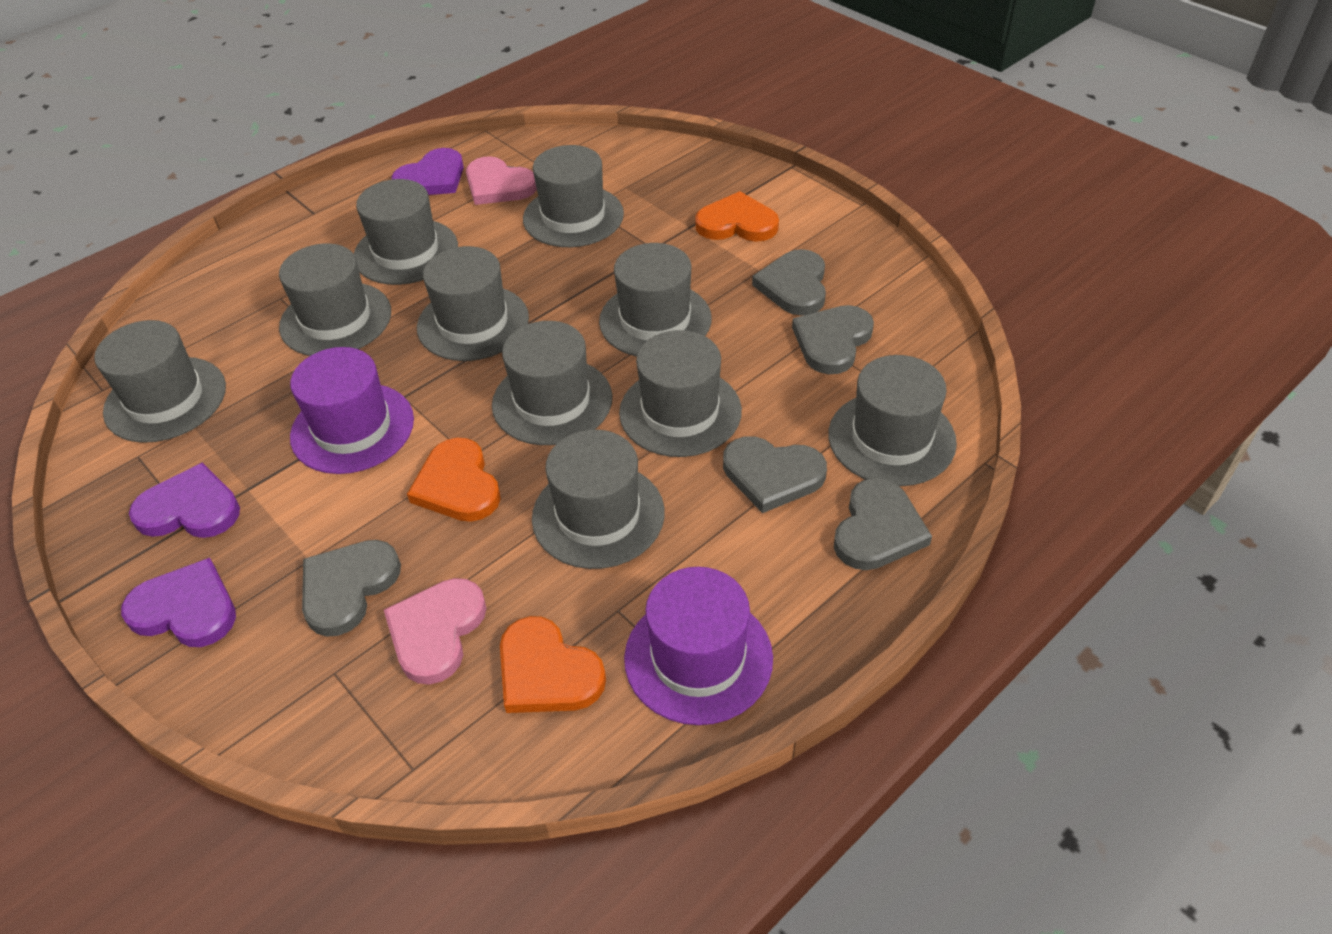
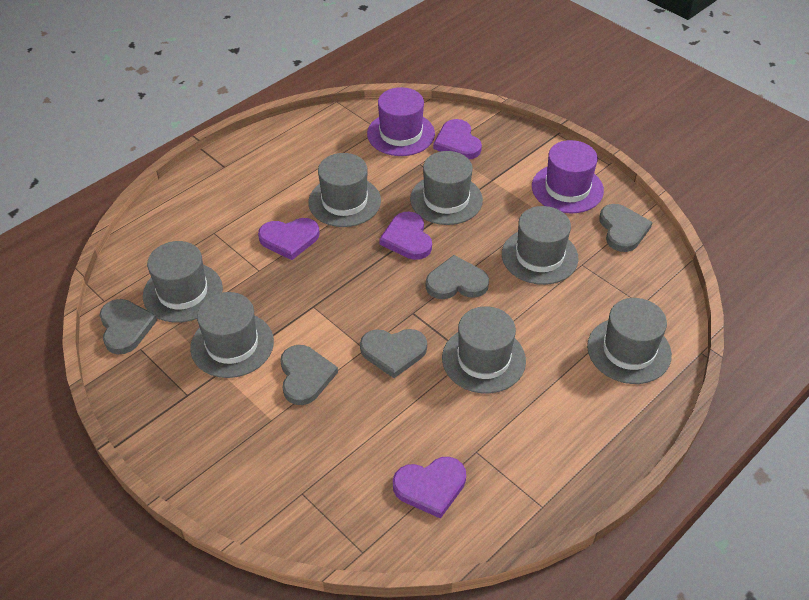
grey hat: 10 -> 7
orange heart: 3 -> 0
pink heart: 2 -> 0
purple heart: 3 -> 4

